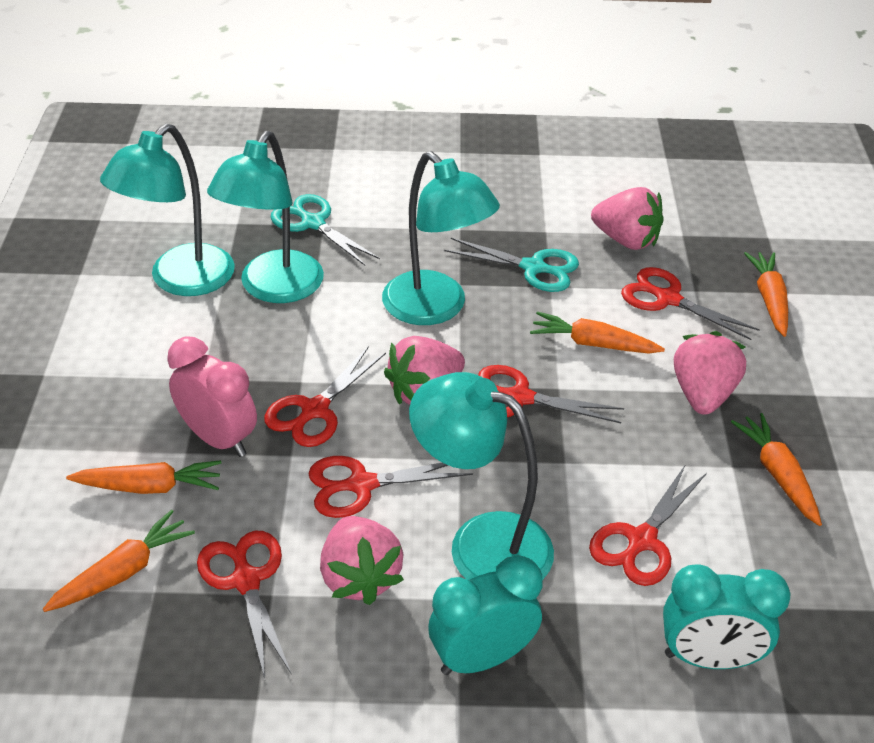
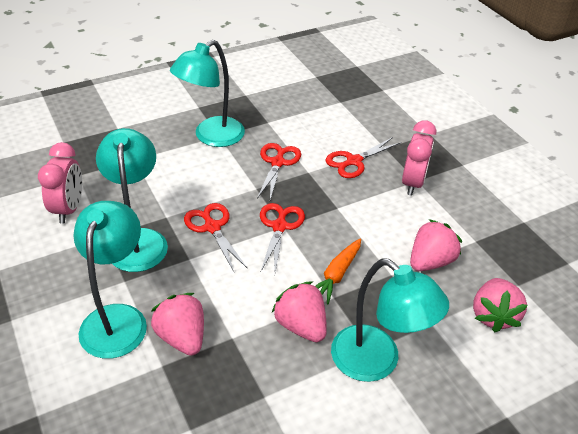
orange carrot: 5 -> 1
pink clock: 1 -> 2
red scissors: 6 -> 4
turquoise clock: 2 -> 0
turquoise scissors: 2 -> 0

